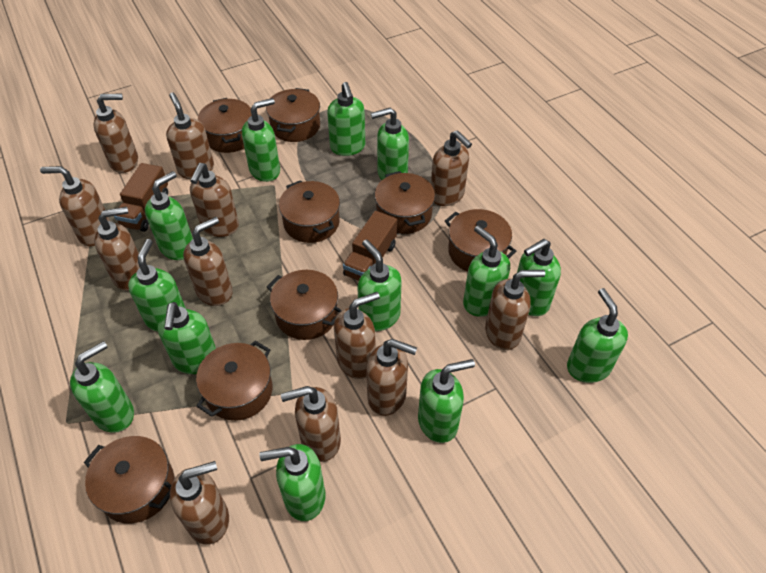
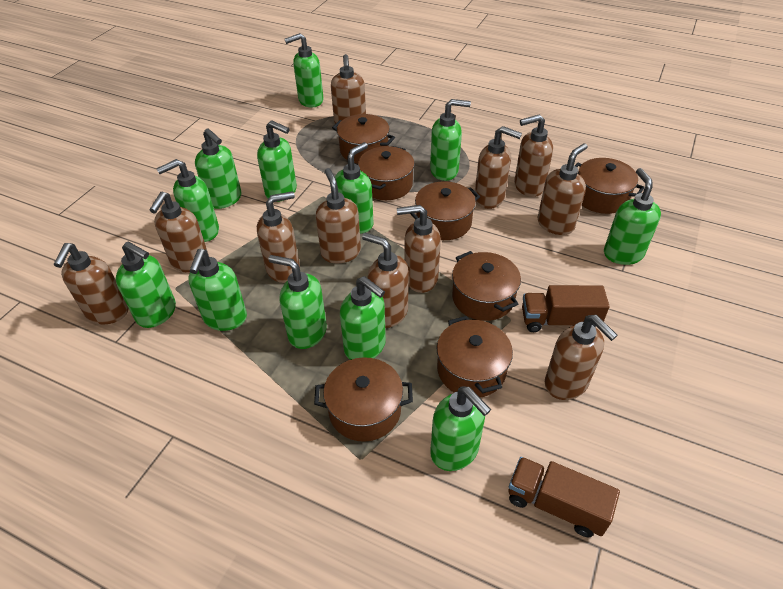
brown pot: 8 -> 7
brown soap dispenser: 12 -> 11
green soap dispenser: 13 -> 12

